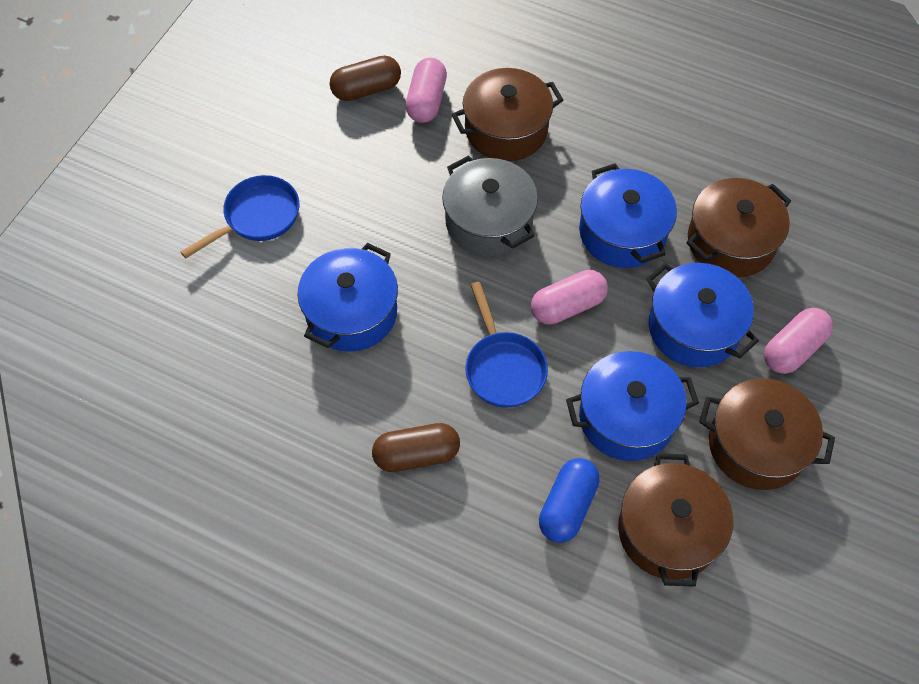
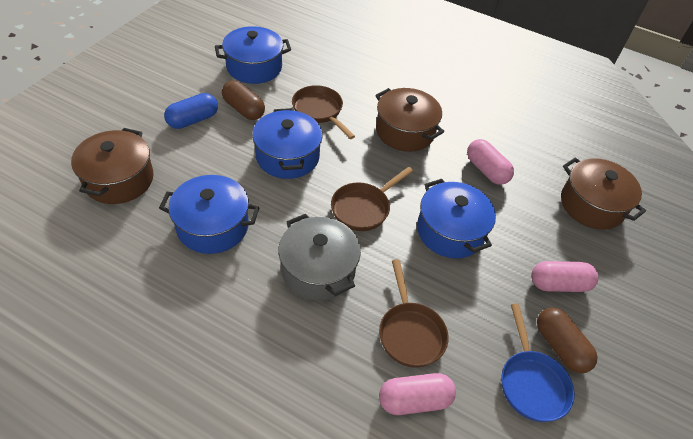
blue pan: 2 -> 1
brown pan: 0 -> 3
brown pot: 4 -> 3

